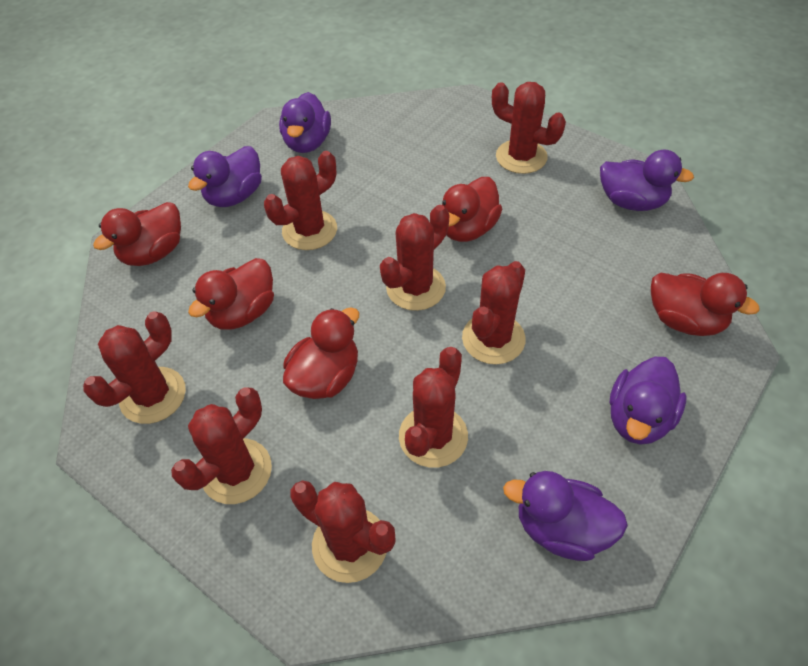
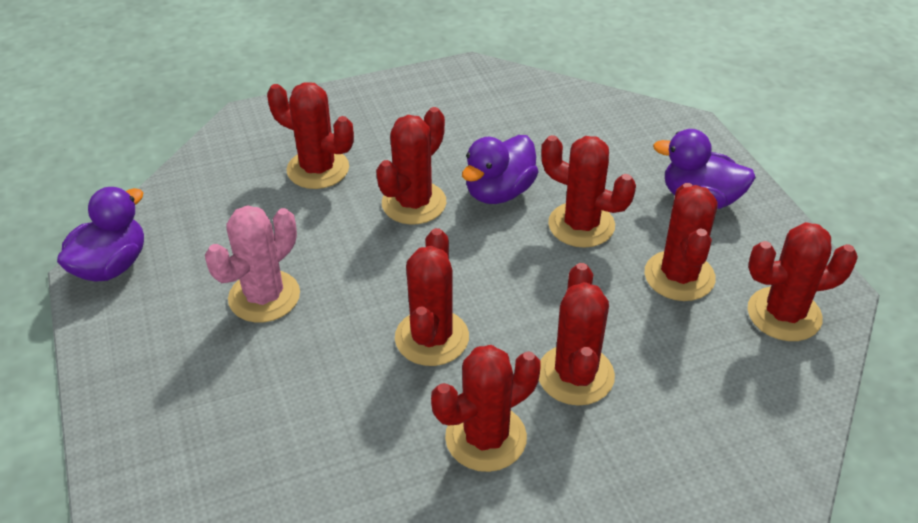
pink cactus: 0 -> 1
purple duck: 5 -> 3
red duck: 5 -> 0

